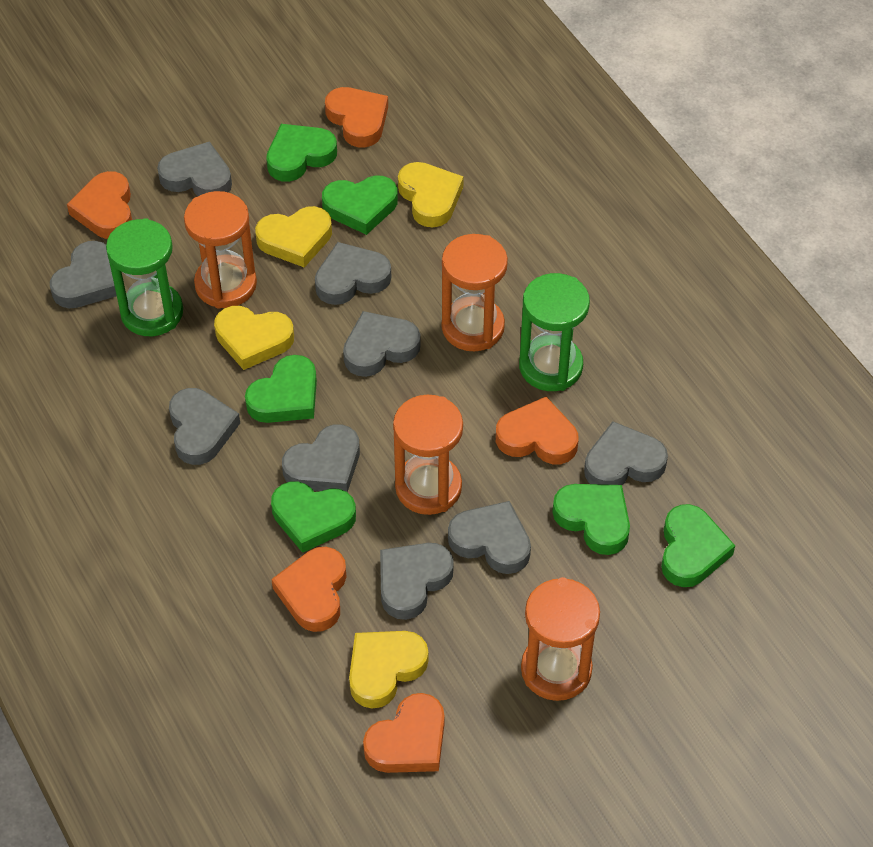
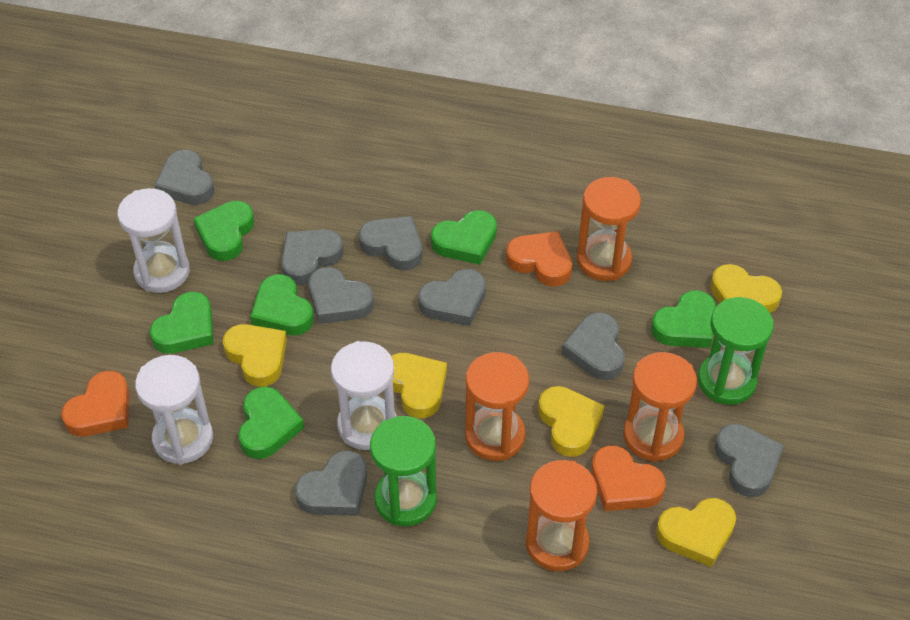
grey heart: 9 -> 8
orange heart: 5 -> 3
white hourglass: 0 -> 3
yellow heart: 4 -> 5

